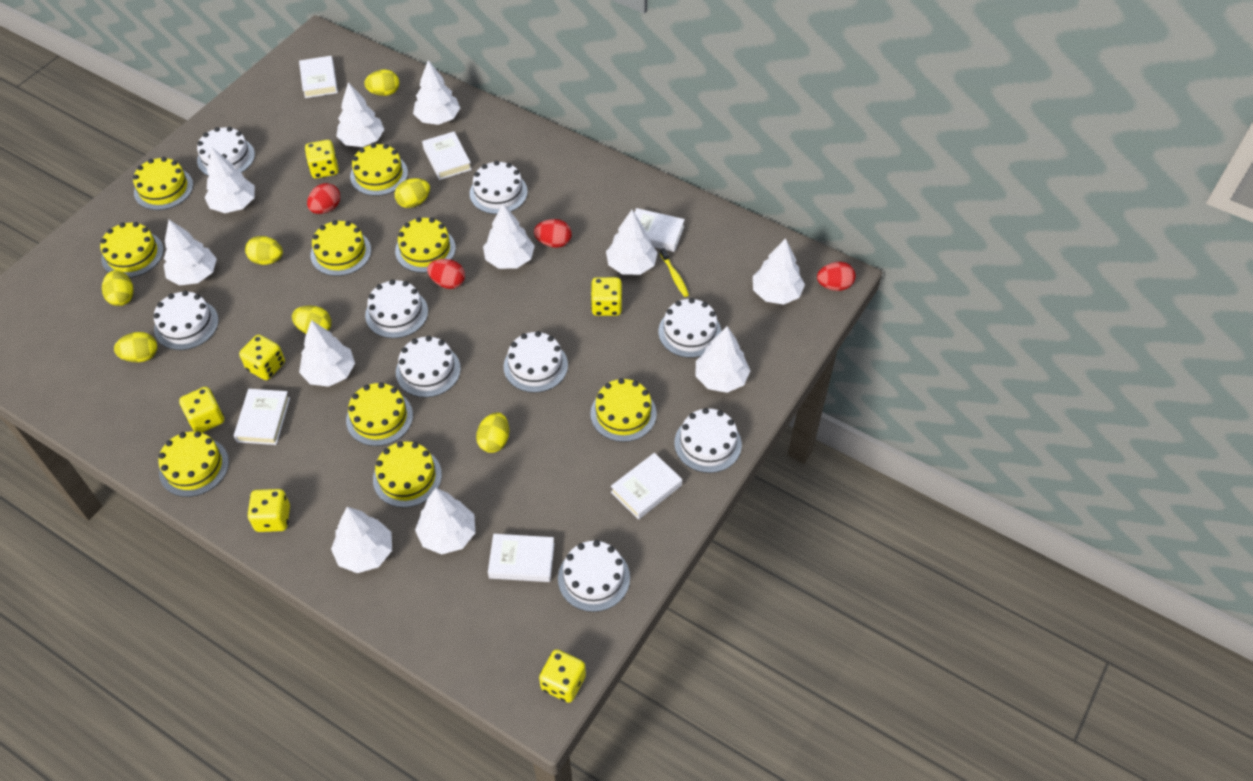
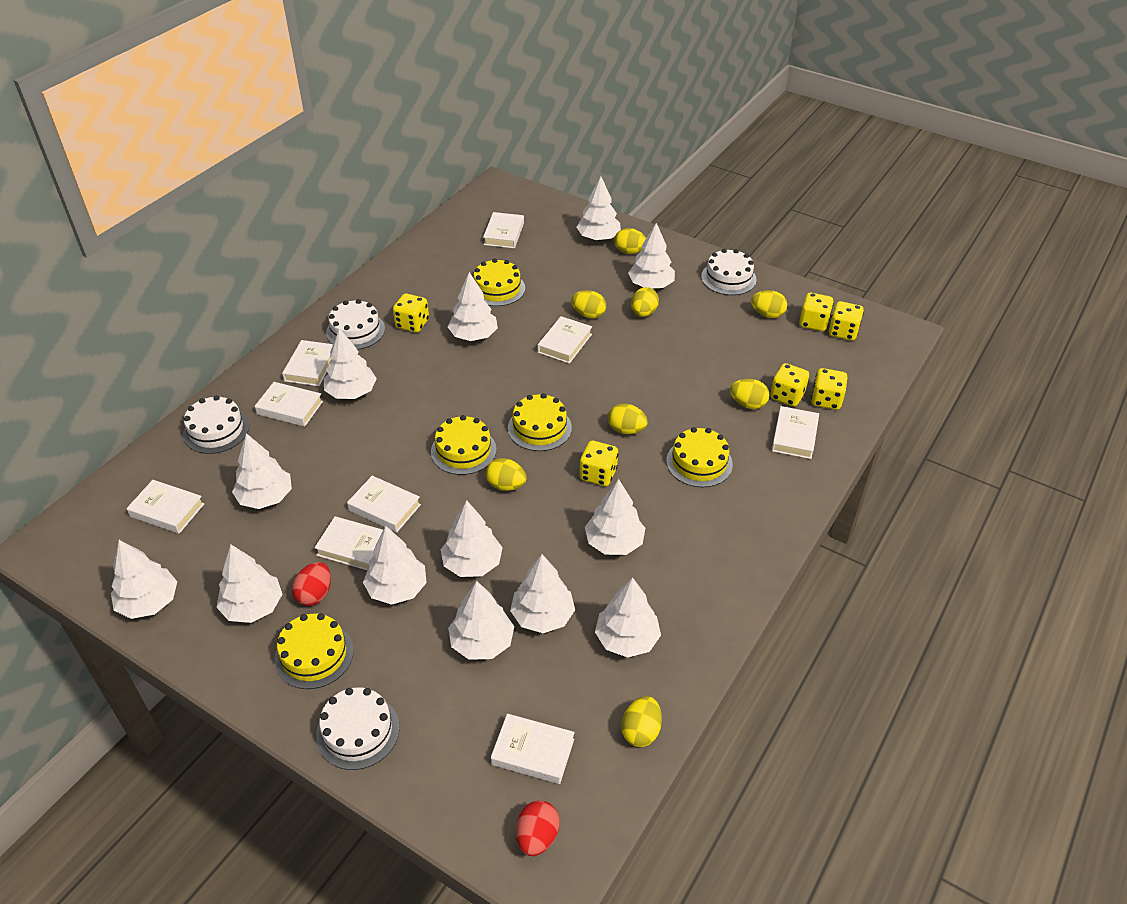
red egg: 4 -> 2
white book: 6 -> 9
white cake: 9 -> 4
white tree: 11 -> 13
yellow cake: 9 -> 5
yellow egg: 7 -> 8
yellow toothbrush: 1 -> 0

